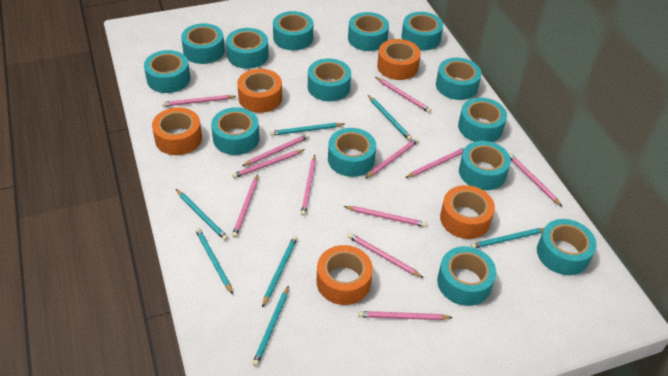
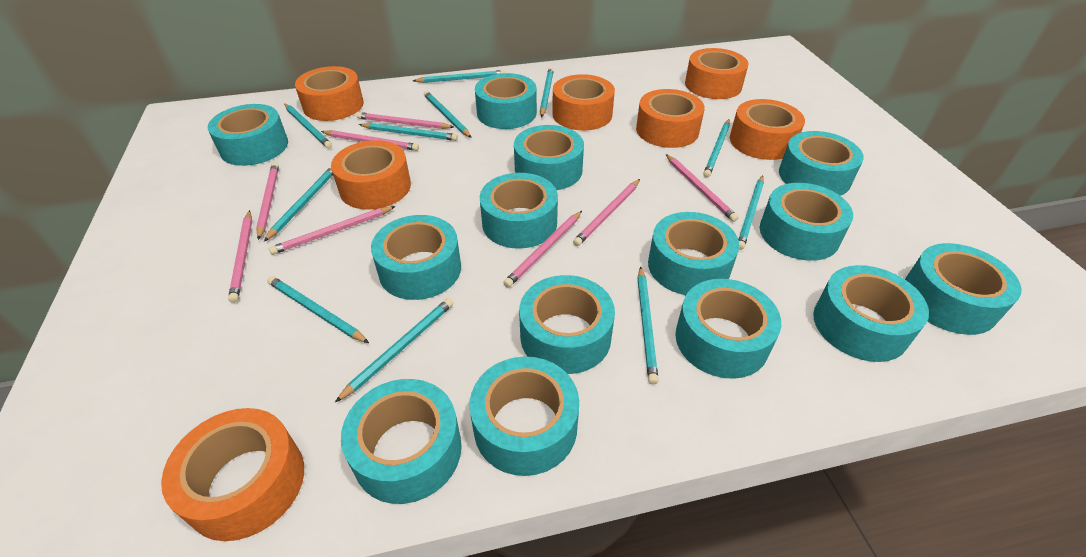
orange tape: 5 -> 7
pink pencil: 12 -> 8
turquoise pencil: 7 -> 11

